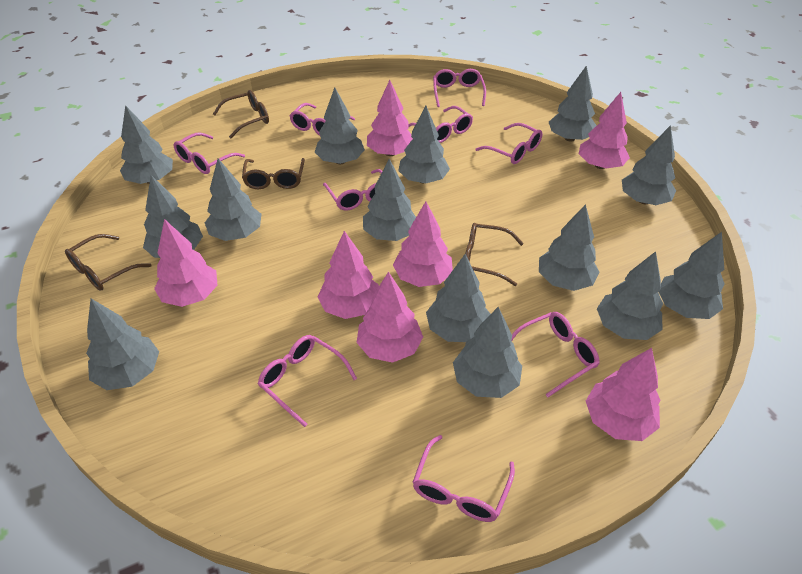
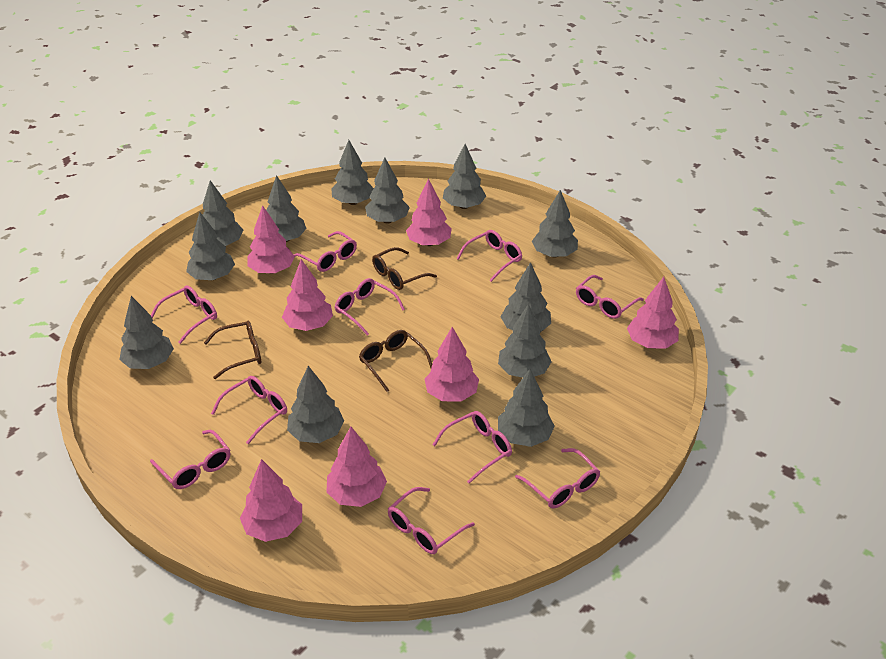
brown glasses: 4 -> 3
grey tree: 14 -> 12
pink glasses: 9 -> 10

